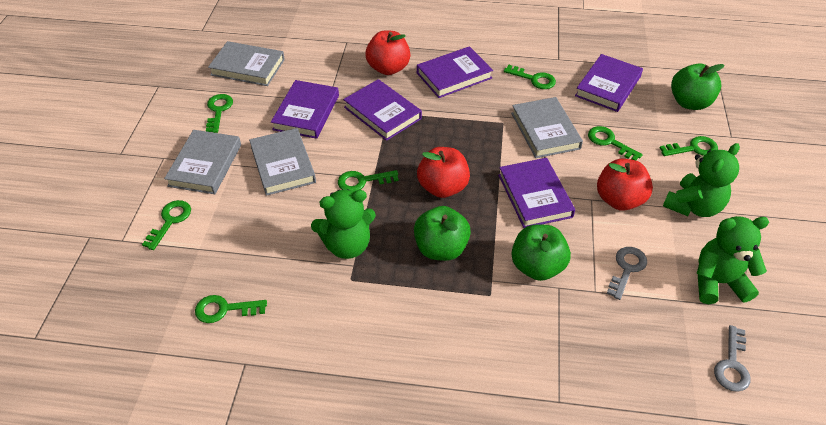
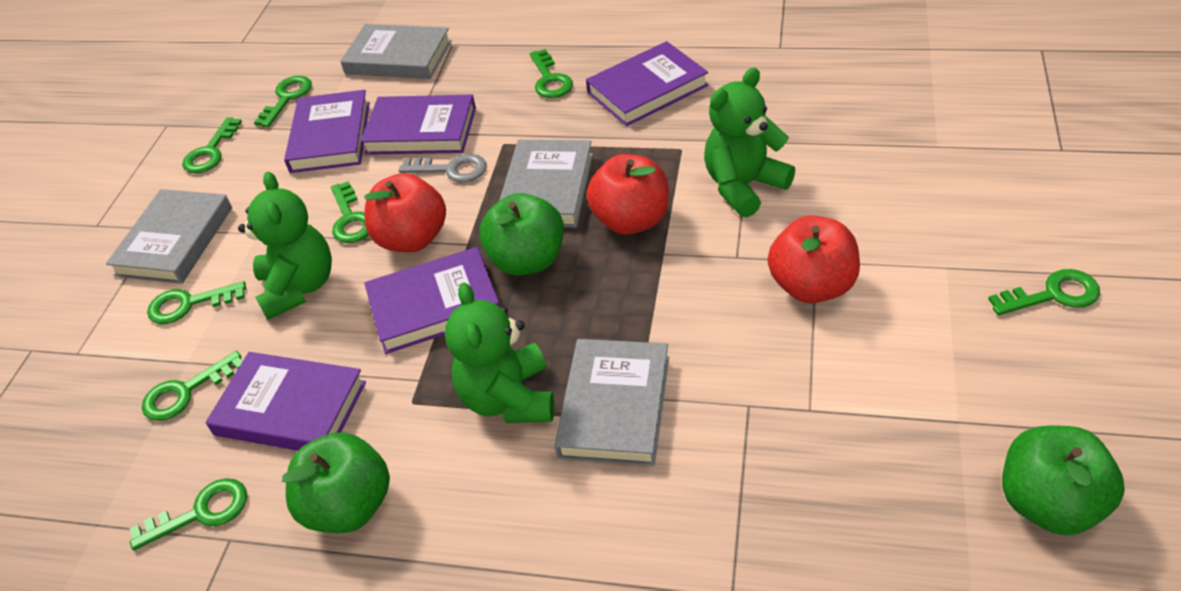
green key: 7 -> 8
grey key: 2 -> 1

